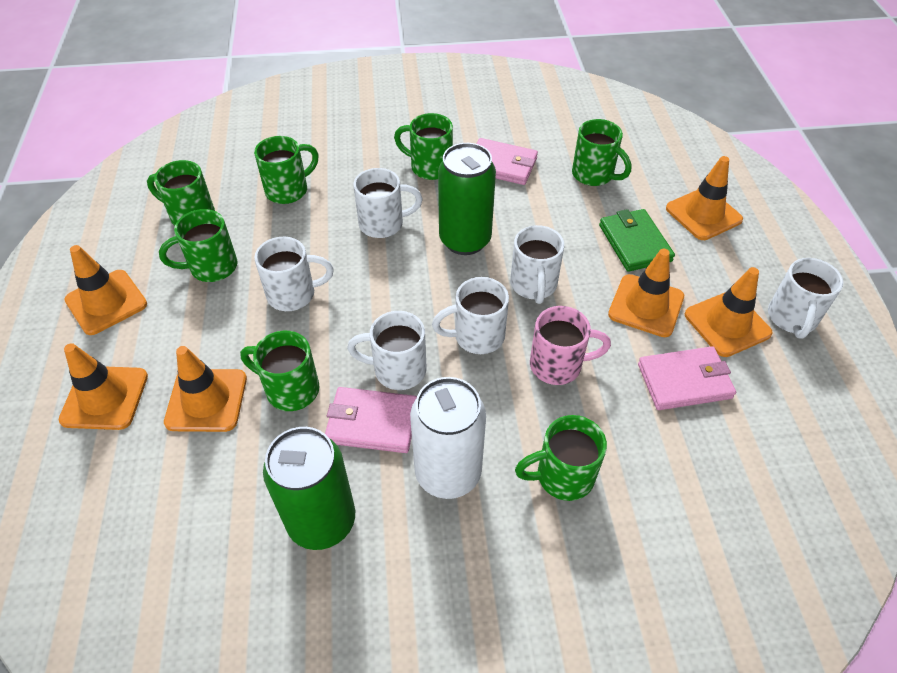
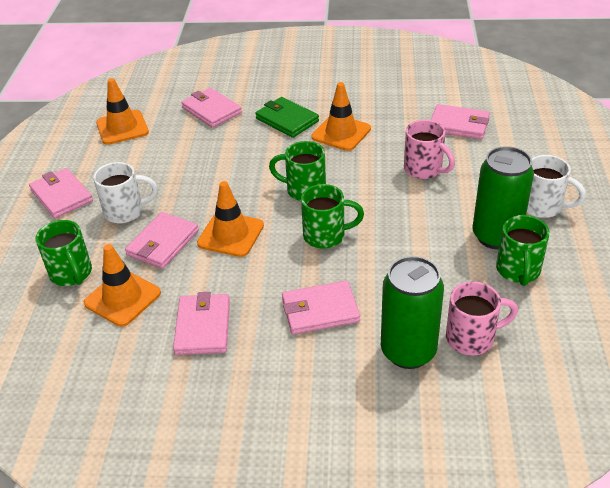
green mug: 7 -> 4
orange traffic cone: 6 -> 4
pink mug: 1 -> 2
pink wallet: 3 -> 6
white can: 1 -> 0
white mug: 6 -> 2

